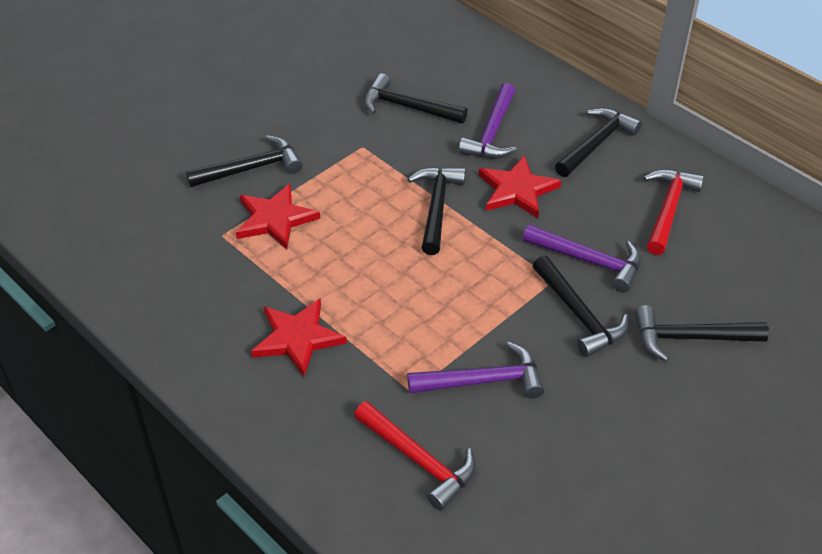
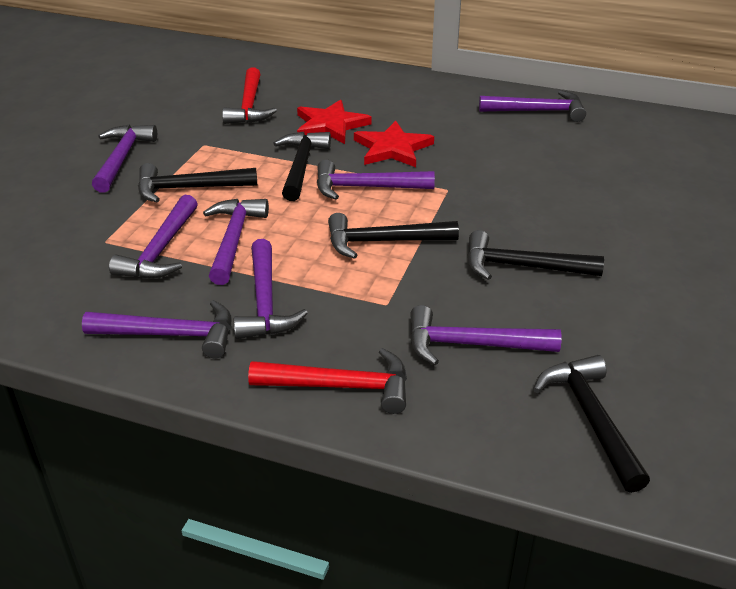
black hammer: 6 -> 5
purple hammer: 3 -> 8
red star: 3 -> 2

